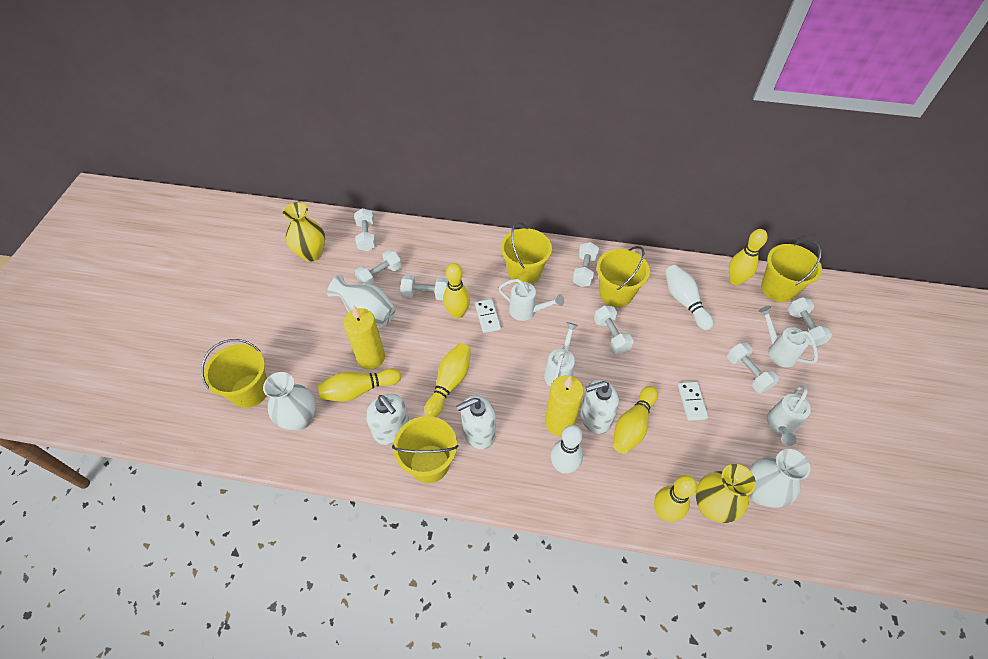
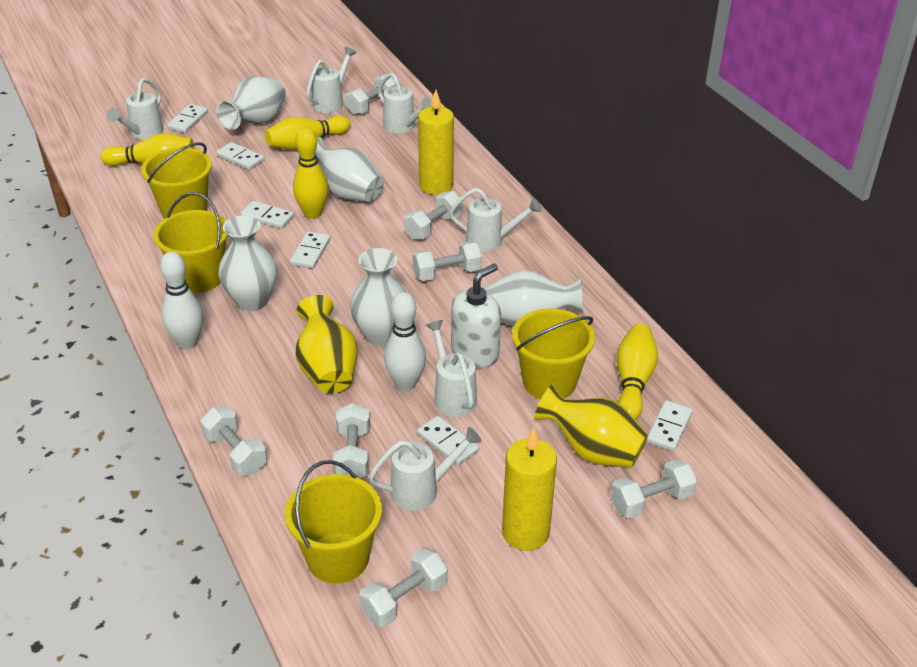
white domino: 2 -> 6
white soap dispenser: 3 -> 1
white vase: 3 -> 5
white watering can: 4 -> 6
yellow bowling pin: 6 -> 4
yellow bucket: 5 -> 4

